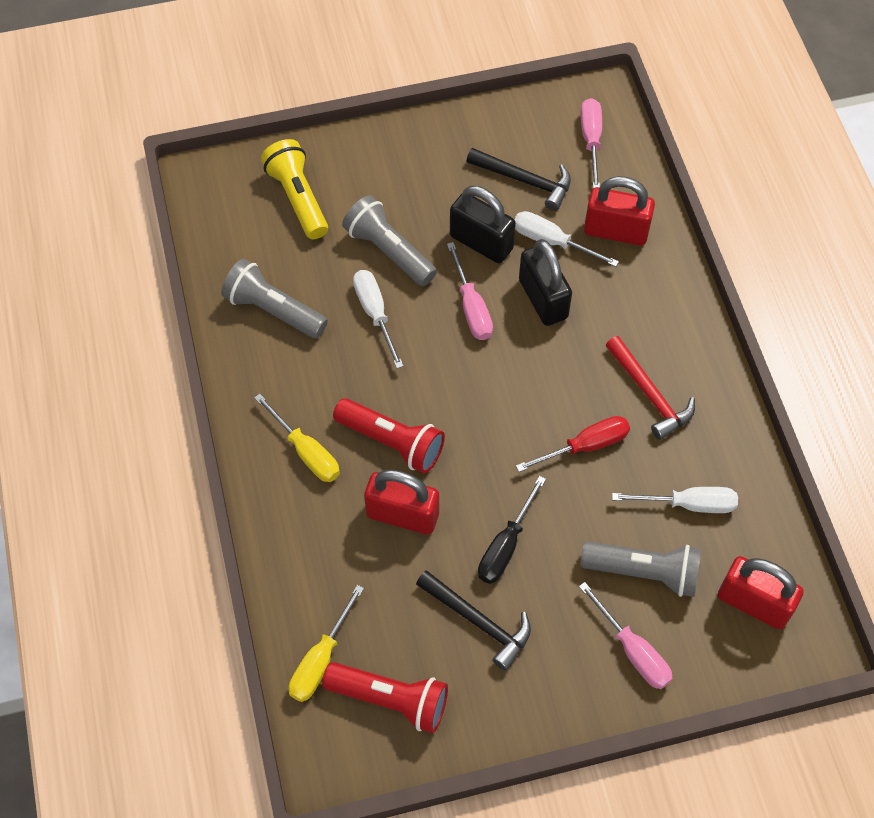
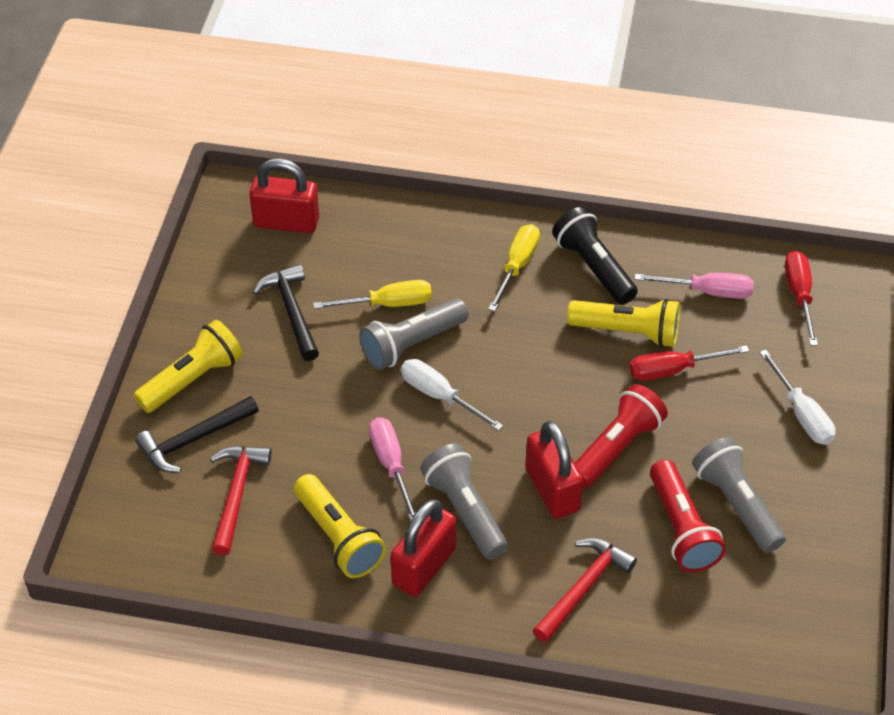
black flashlight: 0 -> 1
black padlock: 2 -> 0
black screwdriver: 1 -> 0
pink screwdriver: 3 -> 2
red hammer: 1 -> 2
red screwdriver: 1 -> 2
white screwdriver: 3 -> 2
yellow flashlight: 1 -> 3

